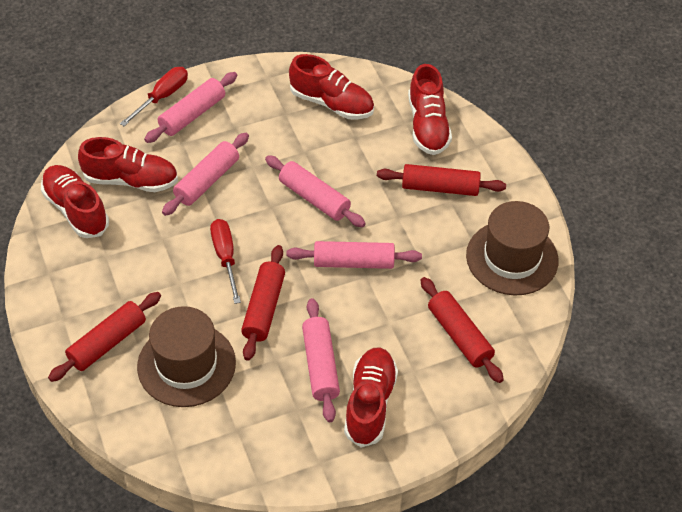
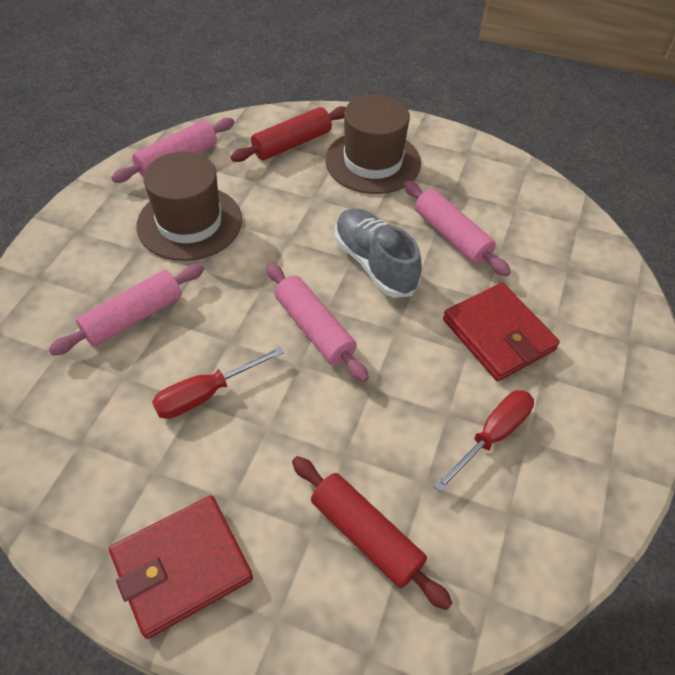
grey shoe: 0 -> 1
pink rolling pin: 5 -> 4
red rolling pin: 4 -> 2
red shoe: 5 -> 0
red wallet: 0 -> 2

